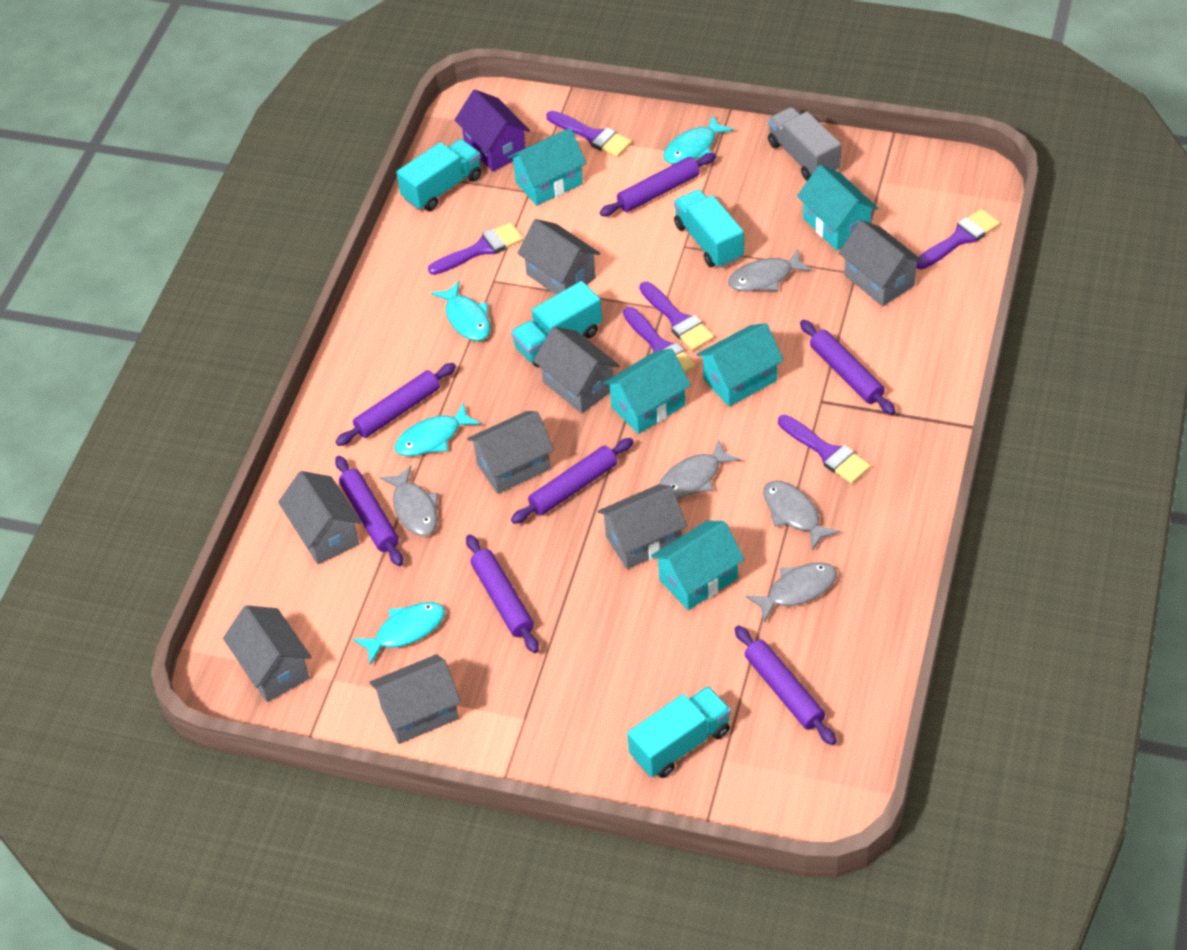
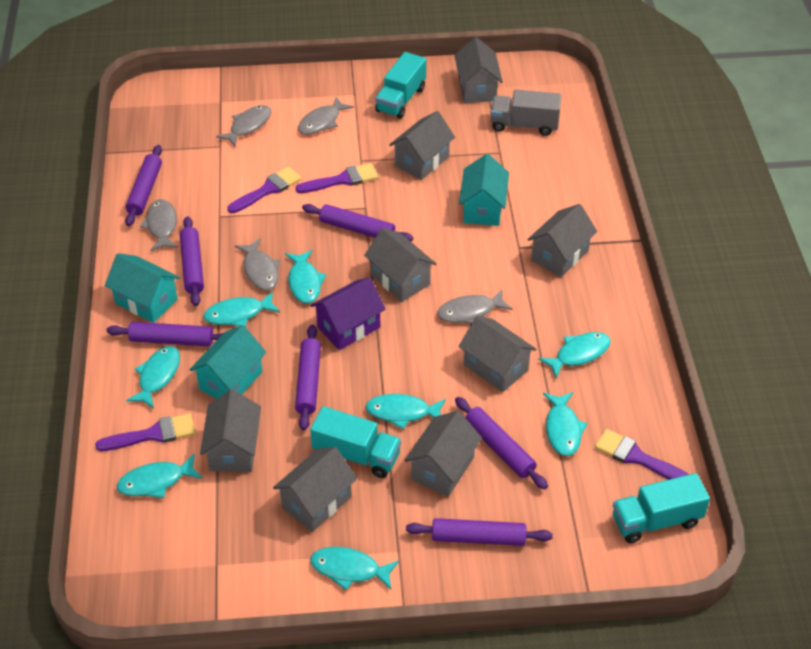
purple brush: 6 -> 4
turquoise fish: 4 -> 8
turquoise house: 5 -> 3
turquoise truck: 4 -> 3

